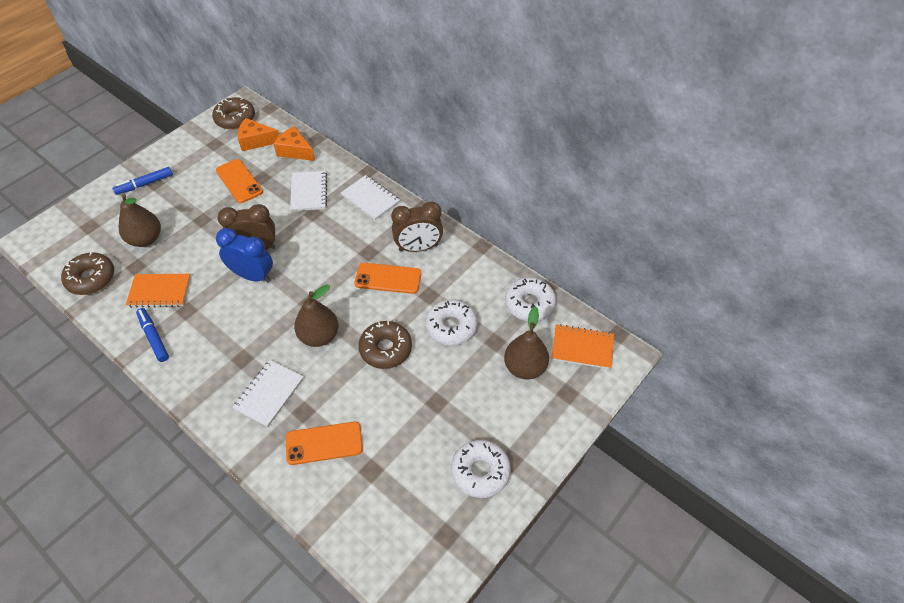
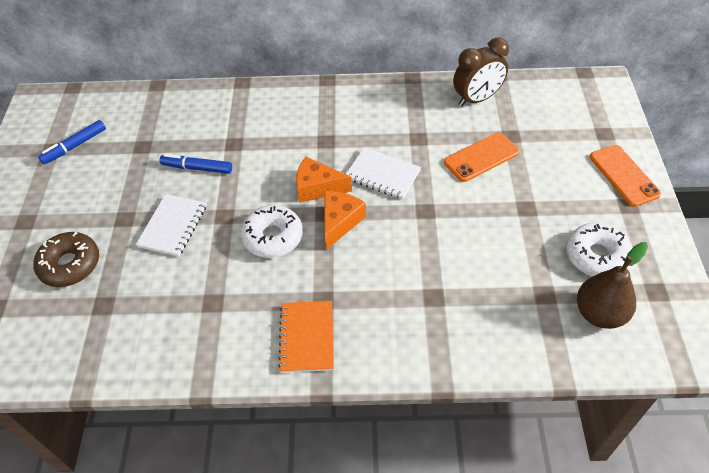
blue clock: 1 -> 0
brown clock: 2 -> 1
brown donut: 3 -> 1
brown pear: 3 -> 1
orange notebook: 2 -> 1
orange phone: 3 -> 2
white donut: 3 -> 2
white notebook: 3 -> 2

